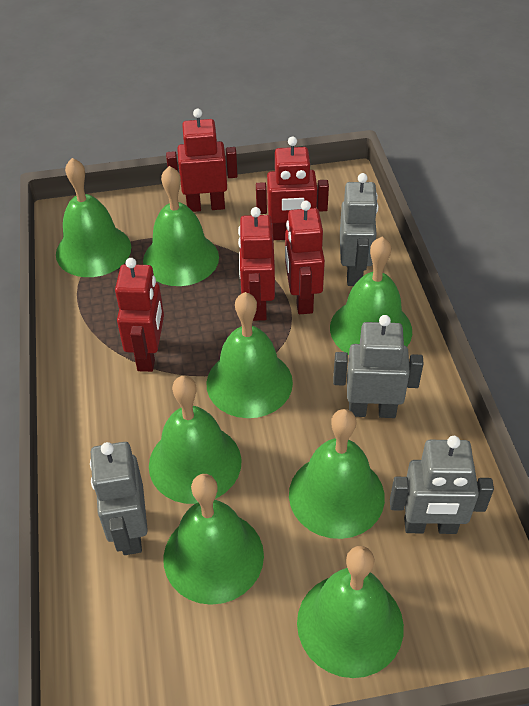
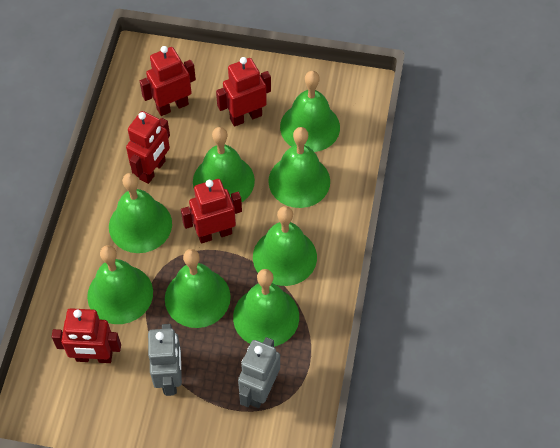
grey robot: 4 -> 2

